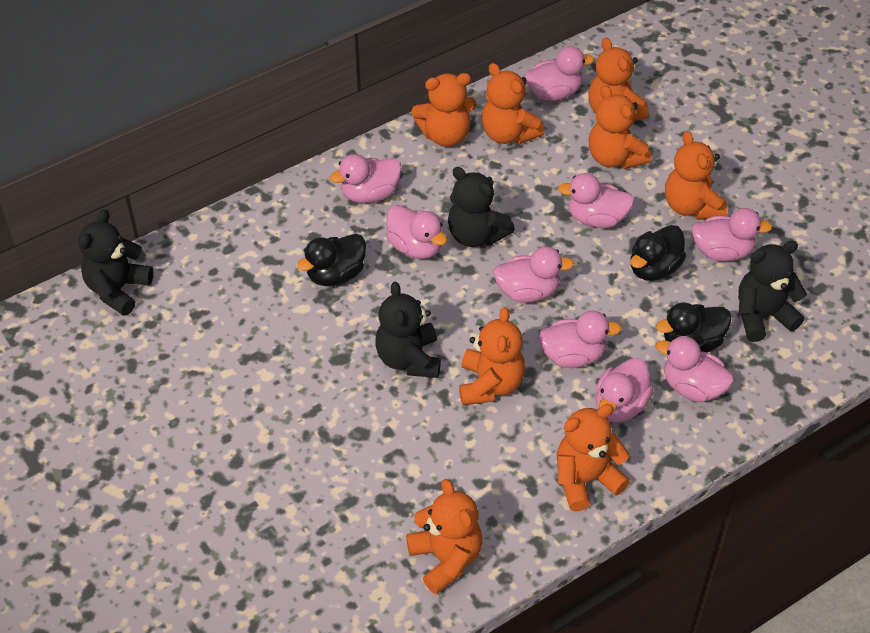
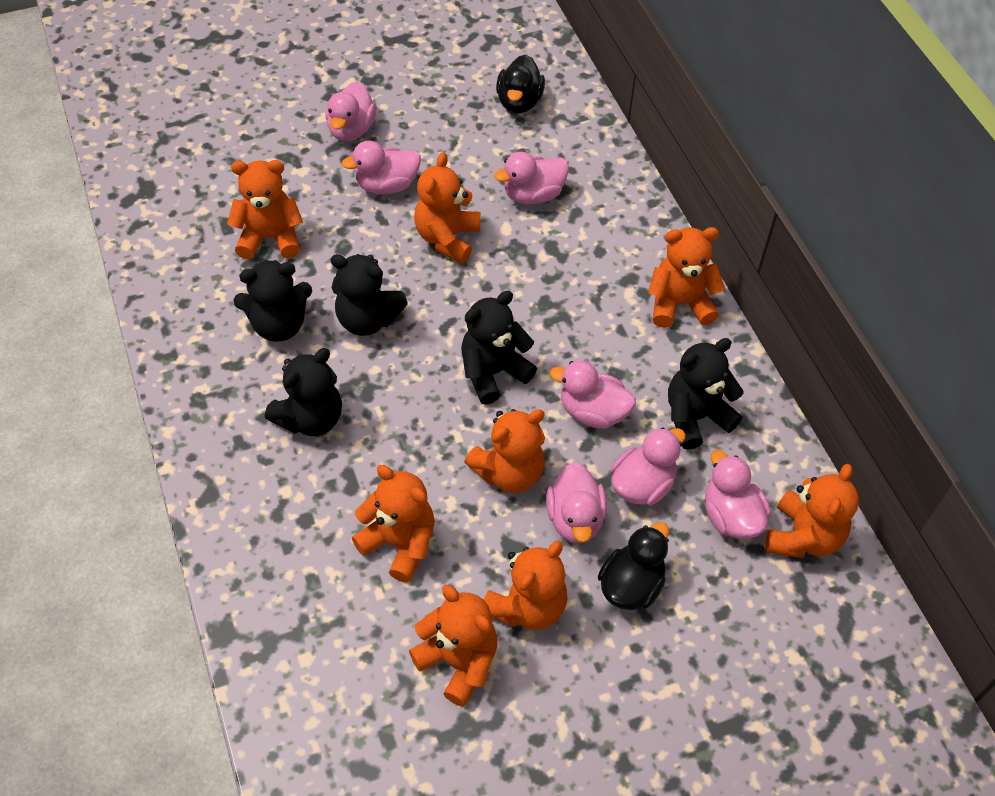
black duck: 3 -> 2
black teddy bear: 4 -> 5
pink duck: 9 -> 7

